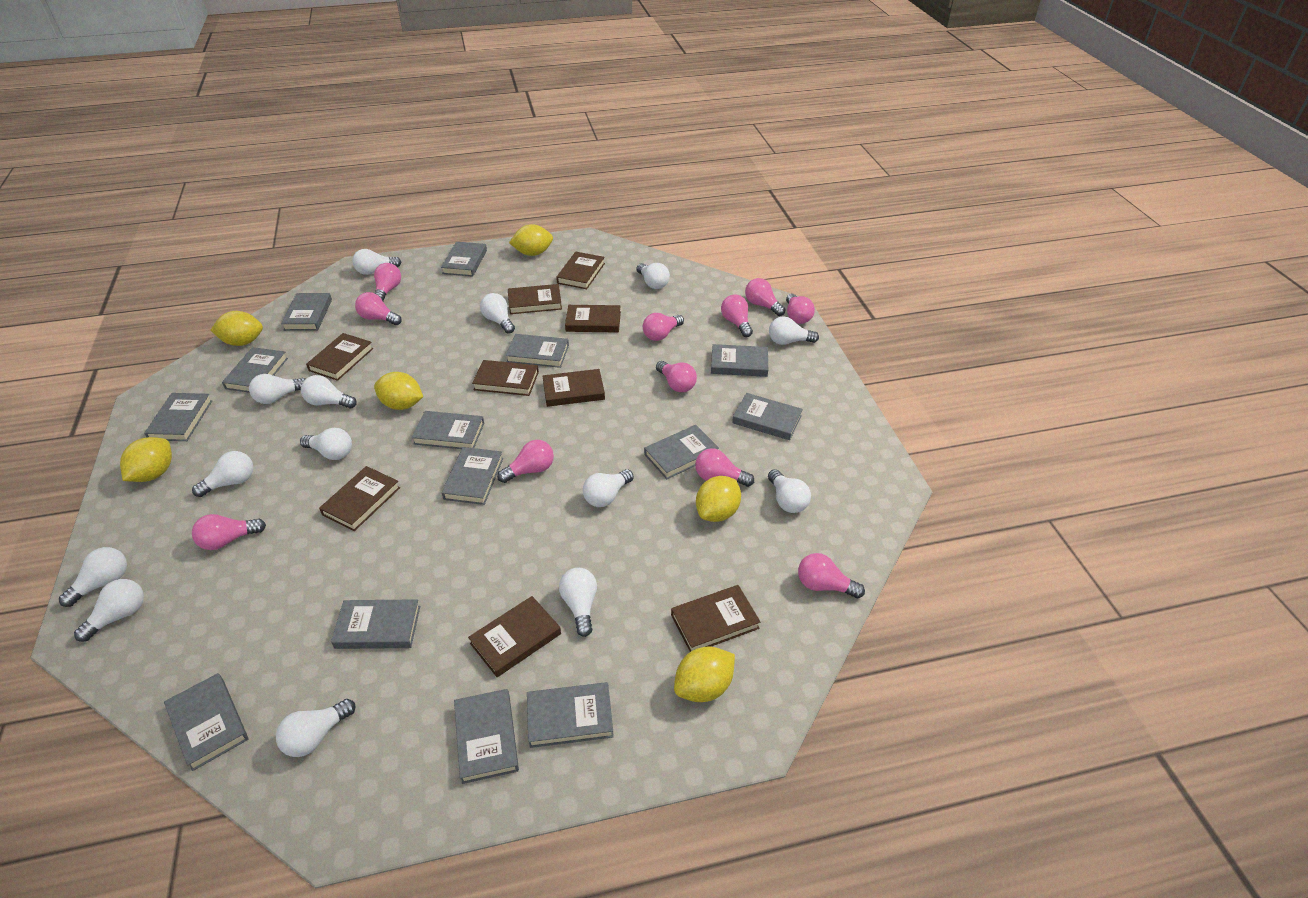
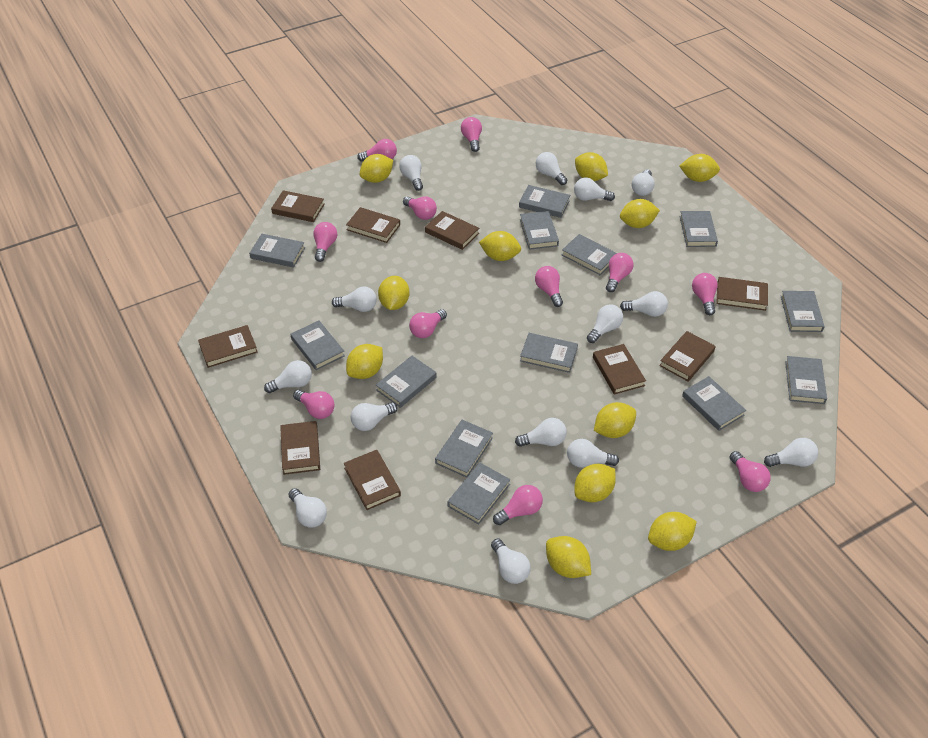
grey book: 14 -> 13
yellow lemon: 6 -> 11

